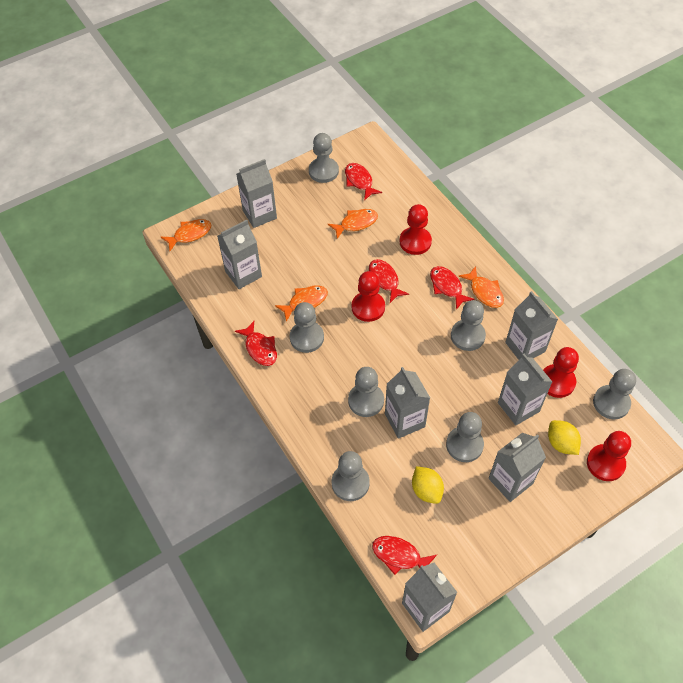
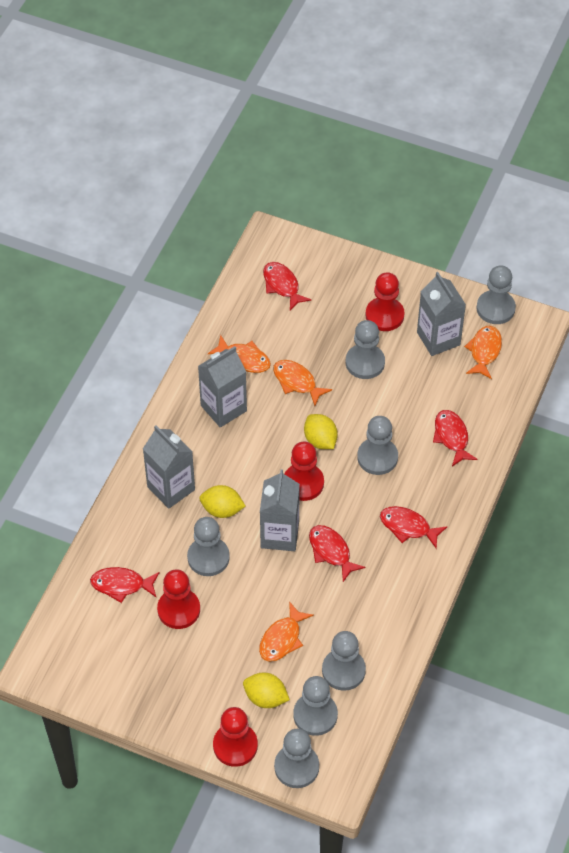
grey carton: 7 -> 4
yellow lemon: 2 -> 3

